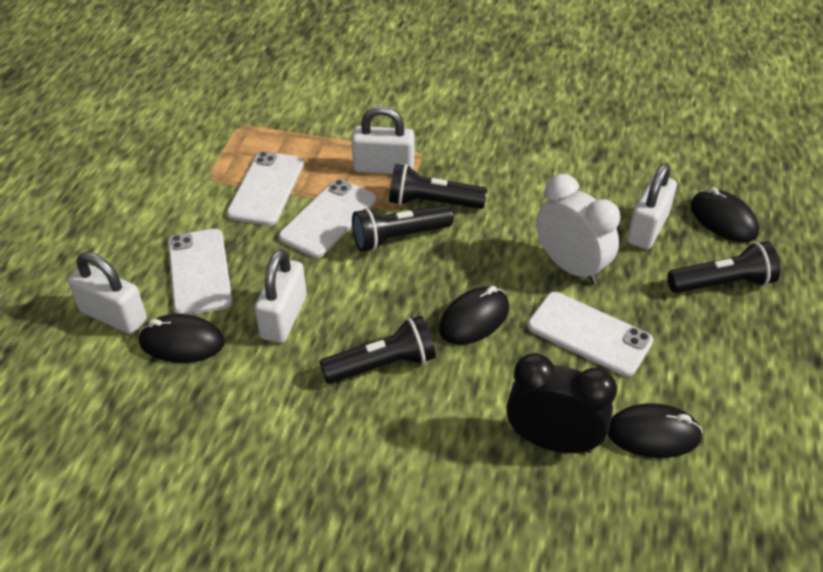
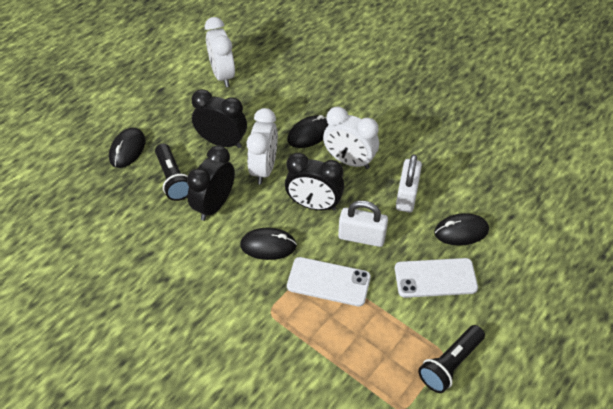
black clock: 1 -> 3
black flashlight: 4 -> 2
white clock: 1 -> 3
white padlock: 4 -> 2
white phone: 4 -> 2

